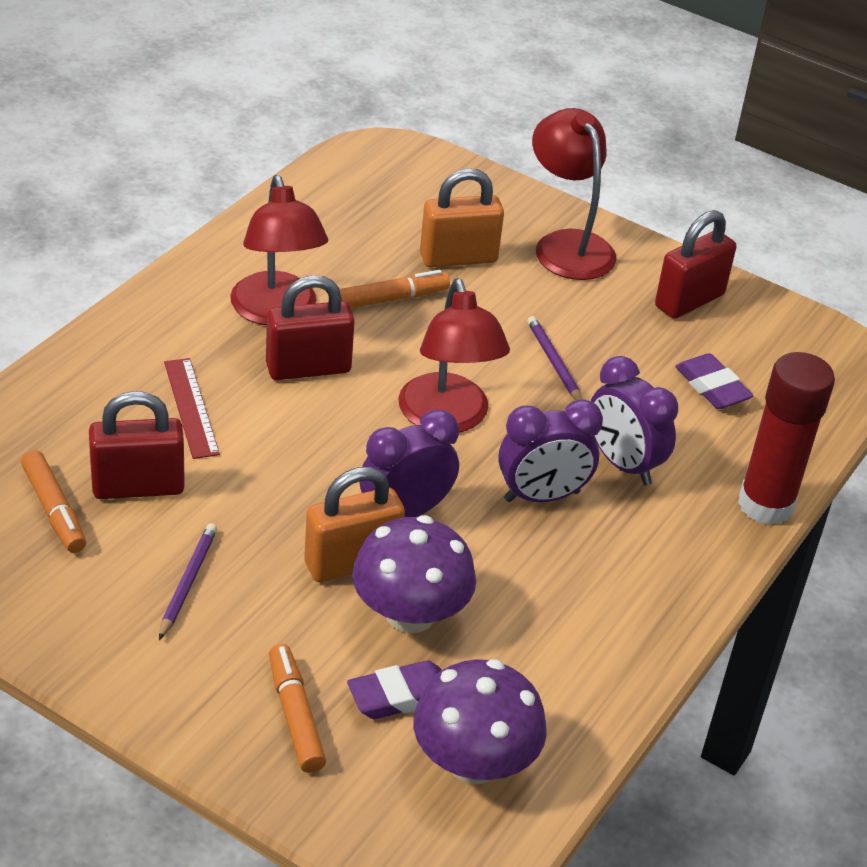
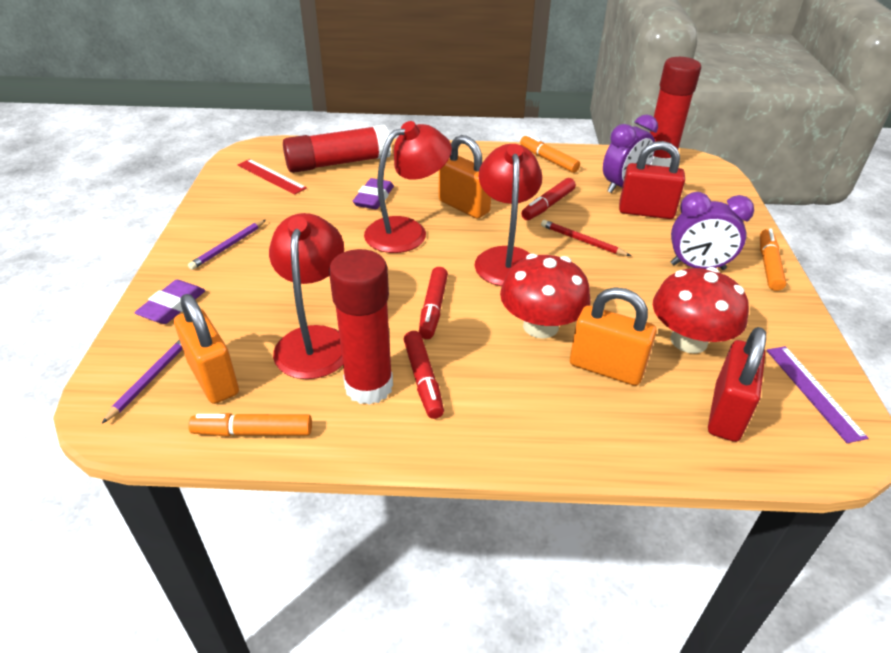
orange padlock: 2 -> 3
purple clock: 3 -> 2
purple mushroom: 2 -> 0
purple ruler: 0 -> 1
red glue stick: 1 -> 3
red marker: 0 -> 3
red mushroom: 0 -> 2
red padlock: 3 -> 2
red pencil: 0 -> 1

